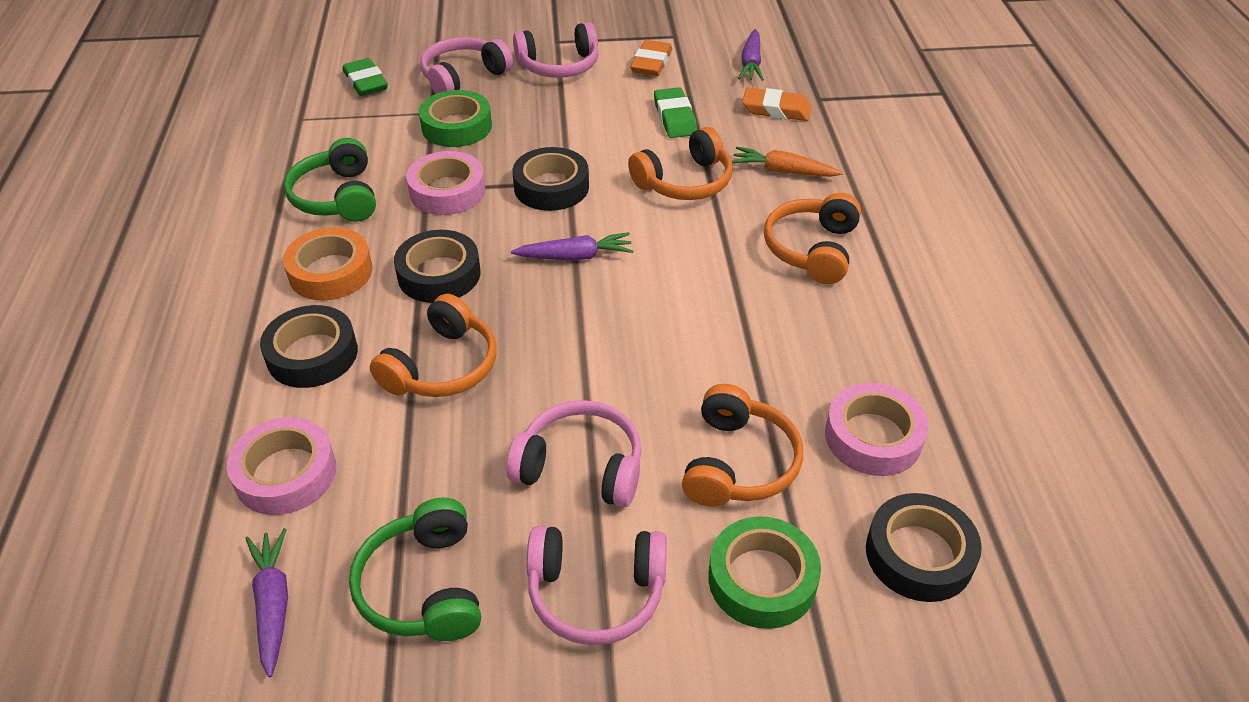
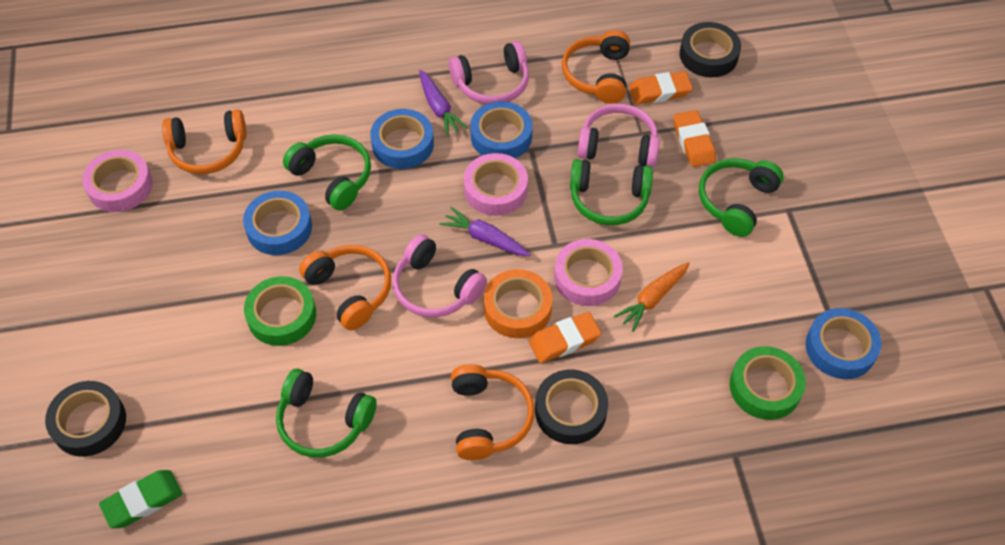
black tape: 4 -> 3
blue tape: 0 -> 4
green eraser: 2 -> 1
green headphones: 2 -> 4
orange eraser: 2 -> 3
pink headphones: 4 -> 3
purple carrot: 3 -> 2

